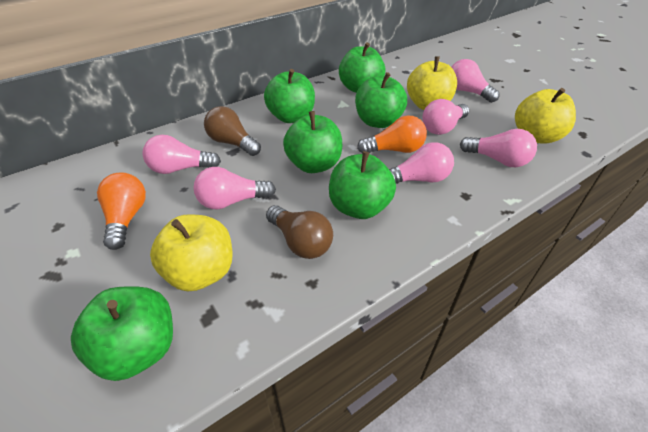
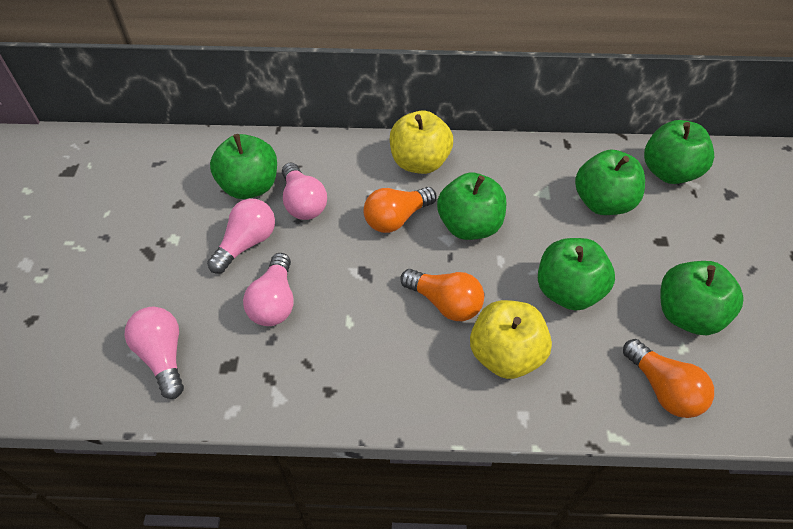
brown light bulb: 2 -> 0
orange light bulb: 2 -> 3
pink light bulb: 6 -> 4
yellow apple: 3 -> 2

